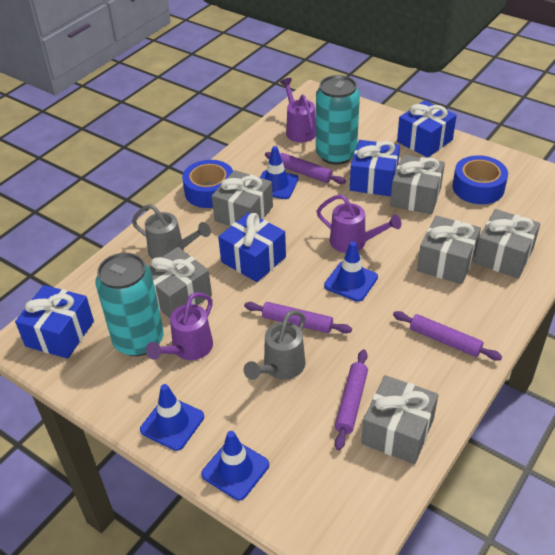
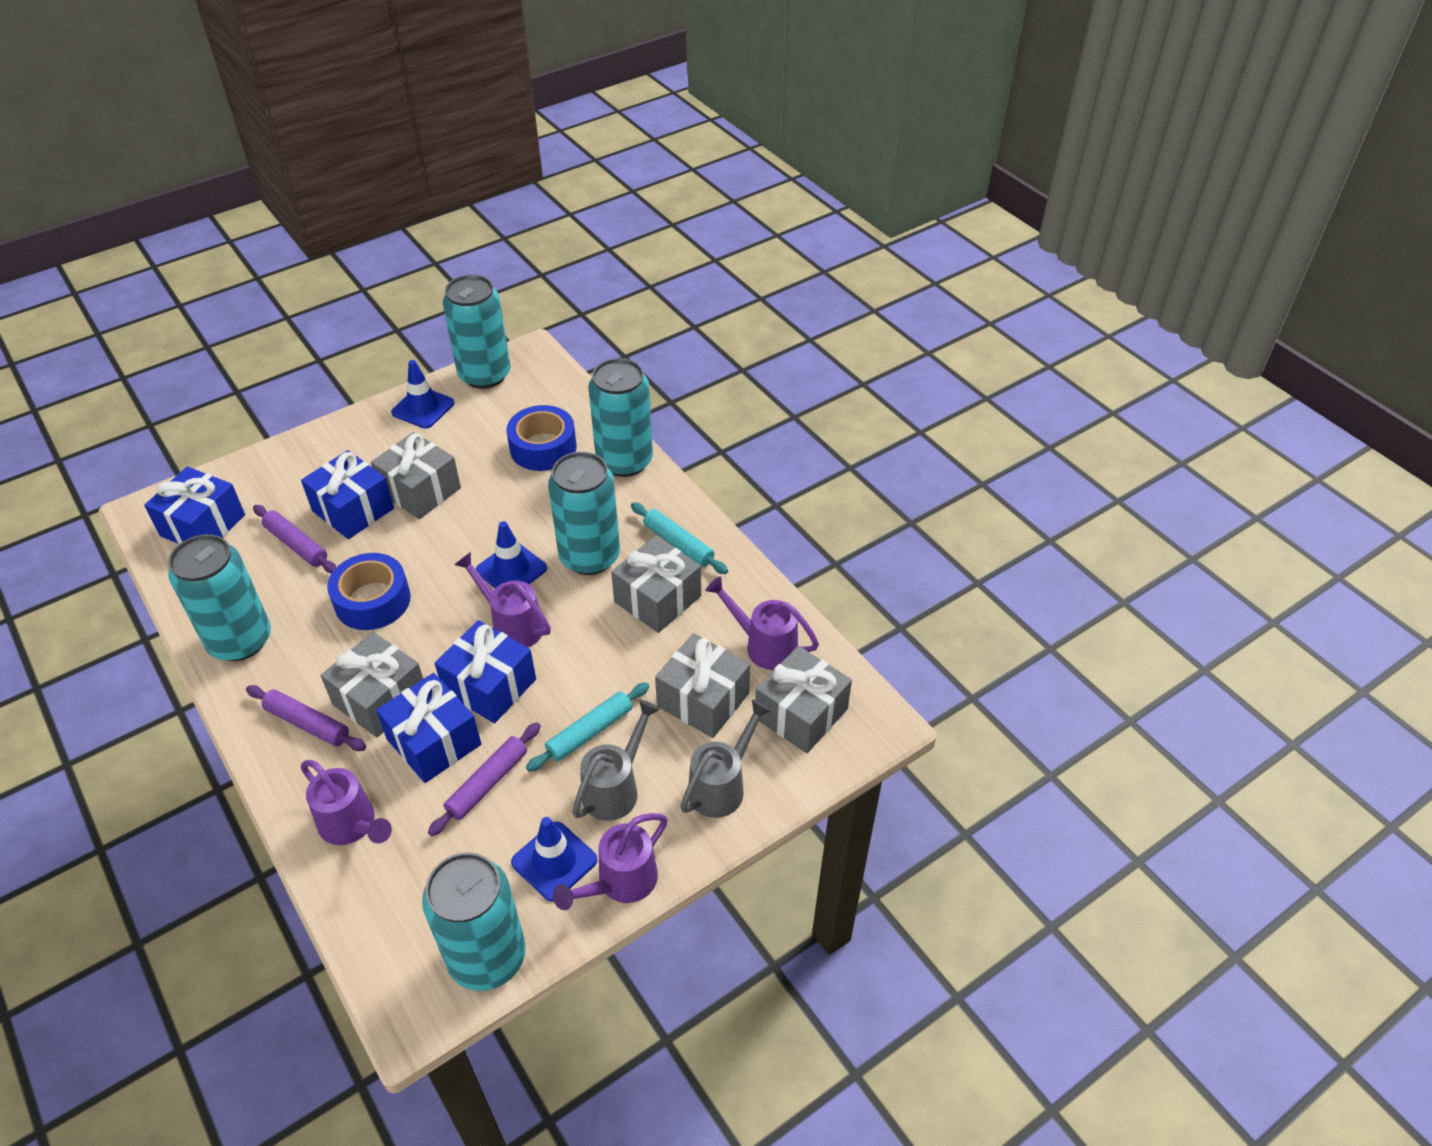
blue traffic cone: 4 -> 3
grey gift: 6 -> 5
purple rolling pin: 4 -> 3
purple watering can: 3 -> 4
turquoise can: 2 -> 5
turquoise rolling pin: 0 -> 2

